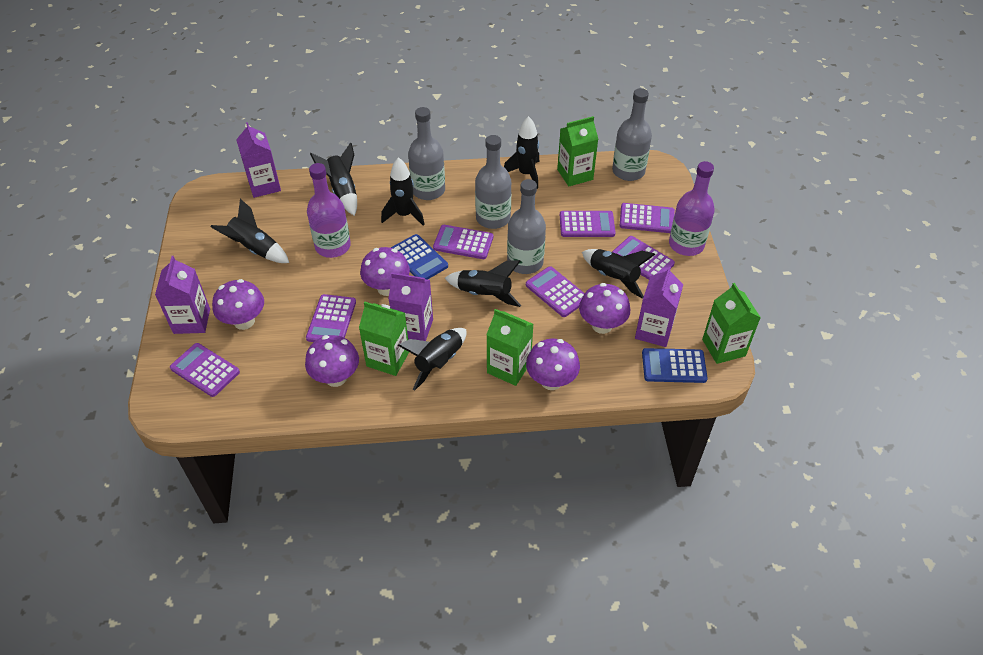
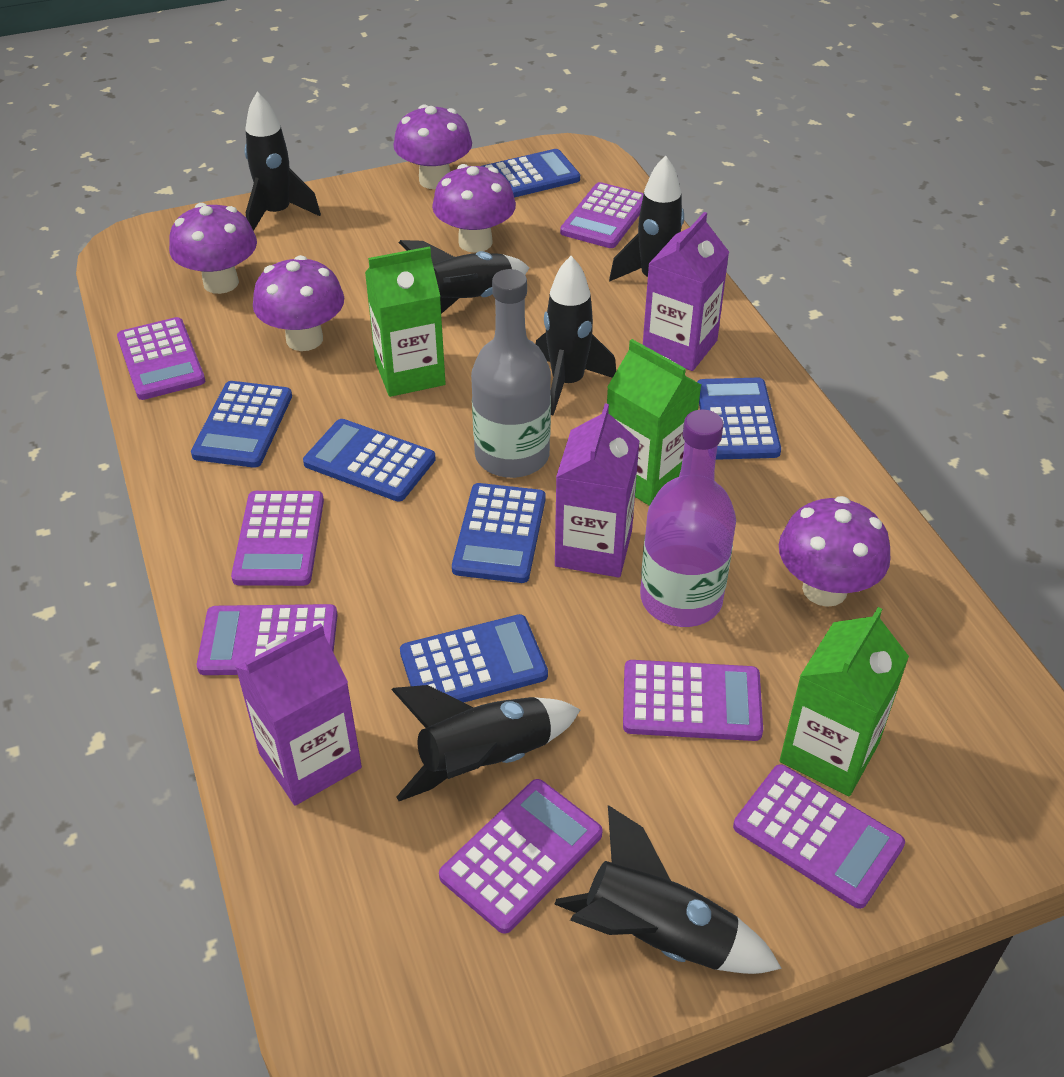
black rocket: 7 -> 6
blue calculator: 2 -> 6
green carton: 4 -> 3
grey bottle: 4 -> 1
purple bottle: 2 -> 1
purple carton: 4 -> 3

